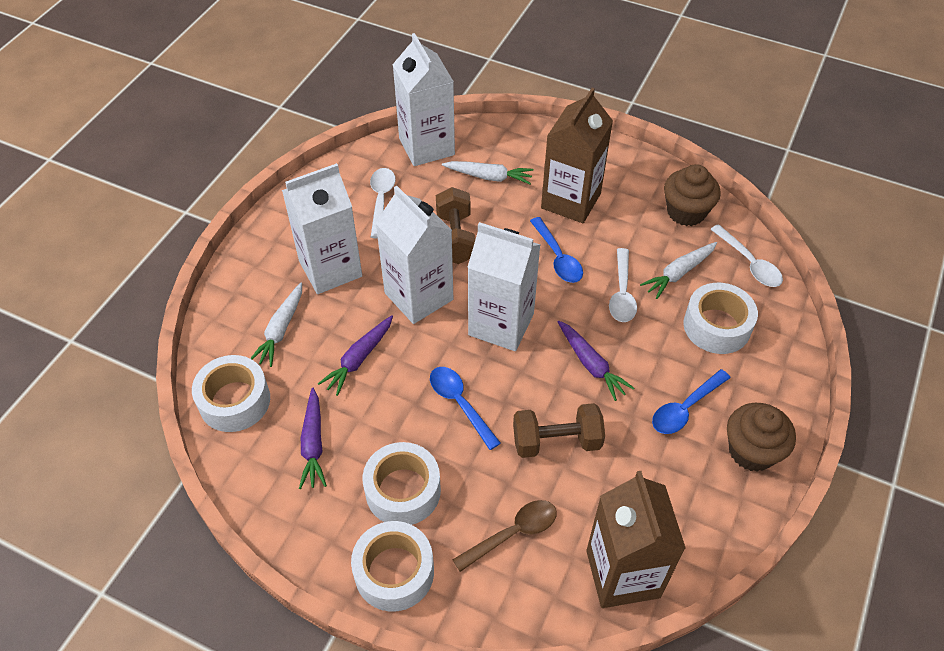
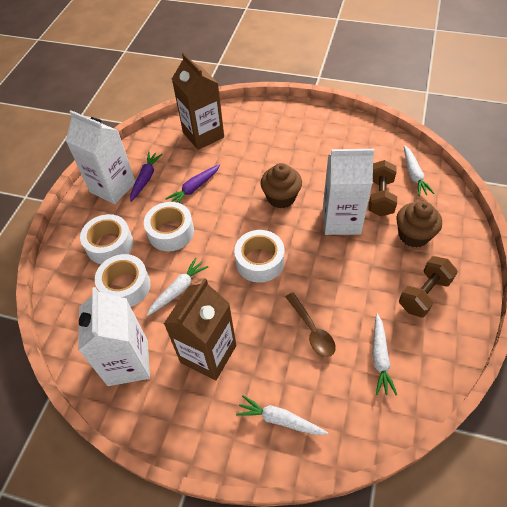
blue spoon: 3 -> 0
purple carrot: 3 -> 2
white carrot: 3 -> 4
white carton: 4 -> 3
white spoon: 3 -> 0

